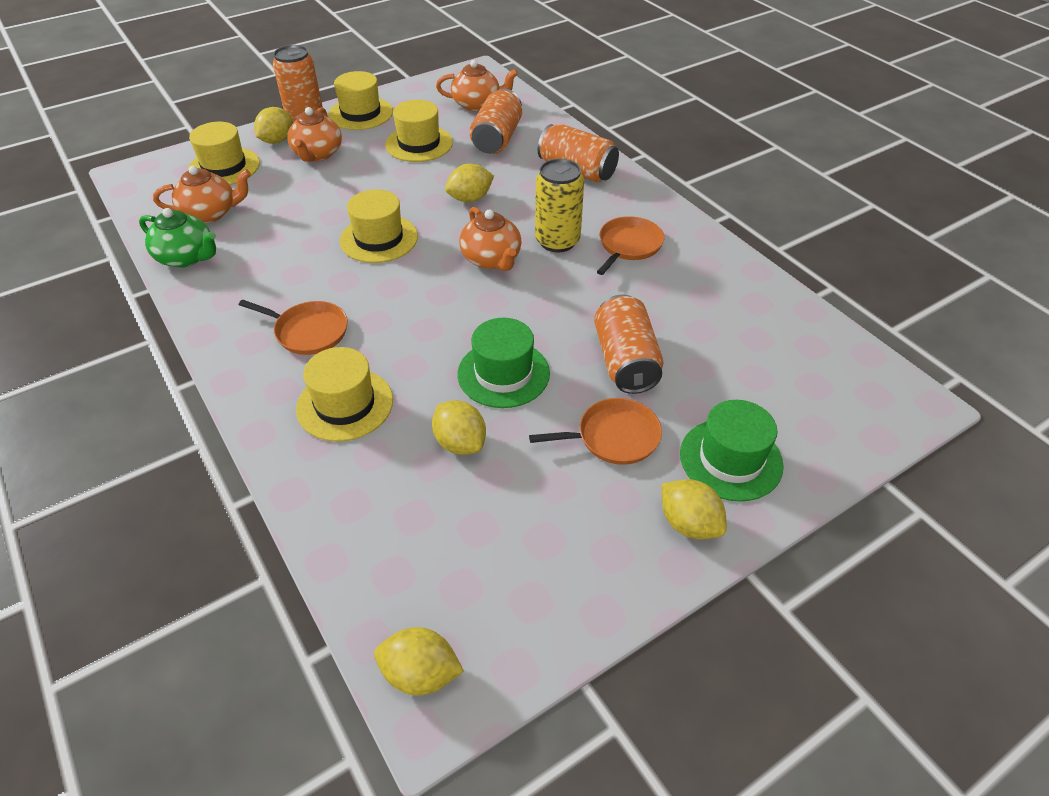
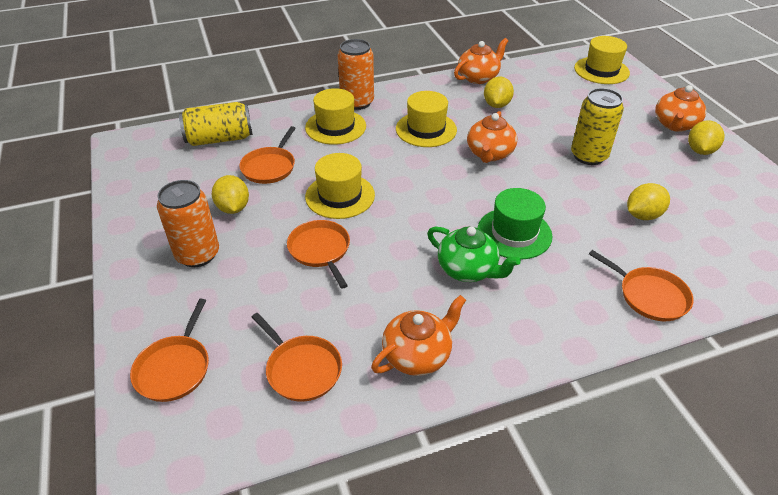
green hat: 2 -> 1
orange can: 4 -> 2
orange pan: 3 -> 5
yellow can: 1 -> 2
yellow hat: 5 -> 4
yellow lemon: 5 -> 4

